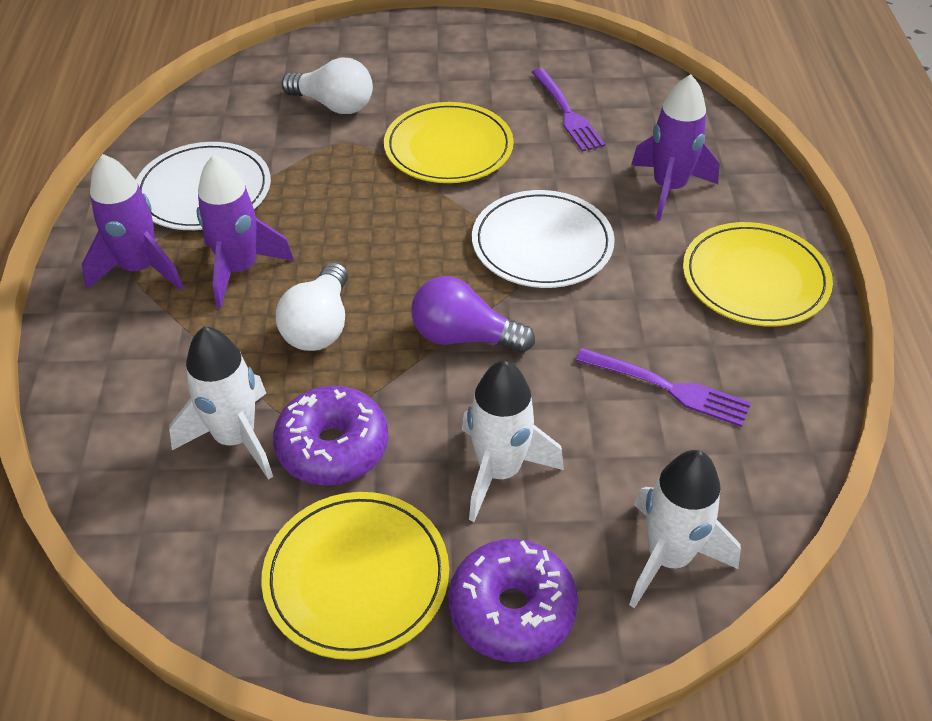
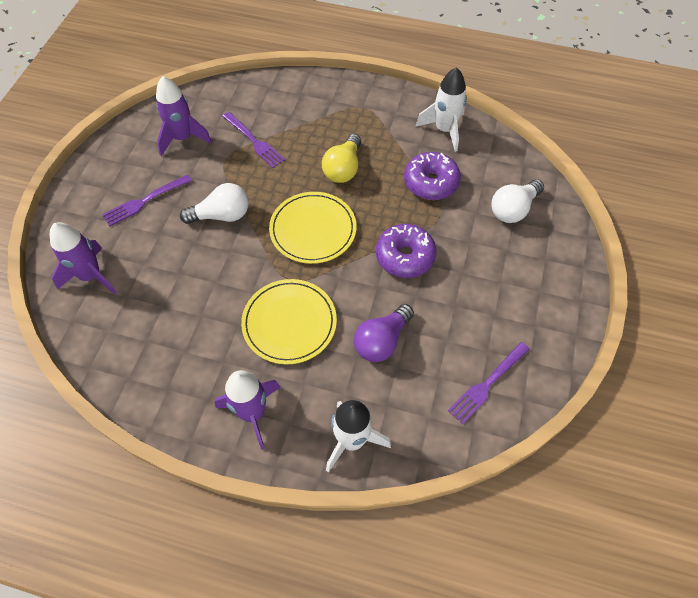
purple fork: 2 -> 3
white plate: 2 -> 0
white rocket: 3 -> 2
yellow light bulb: 0 -> 1
yellow plate: 3 -> 2

